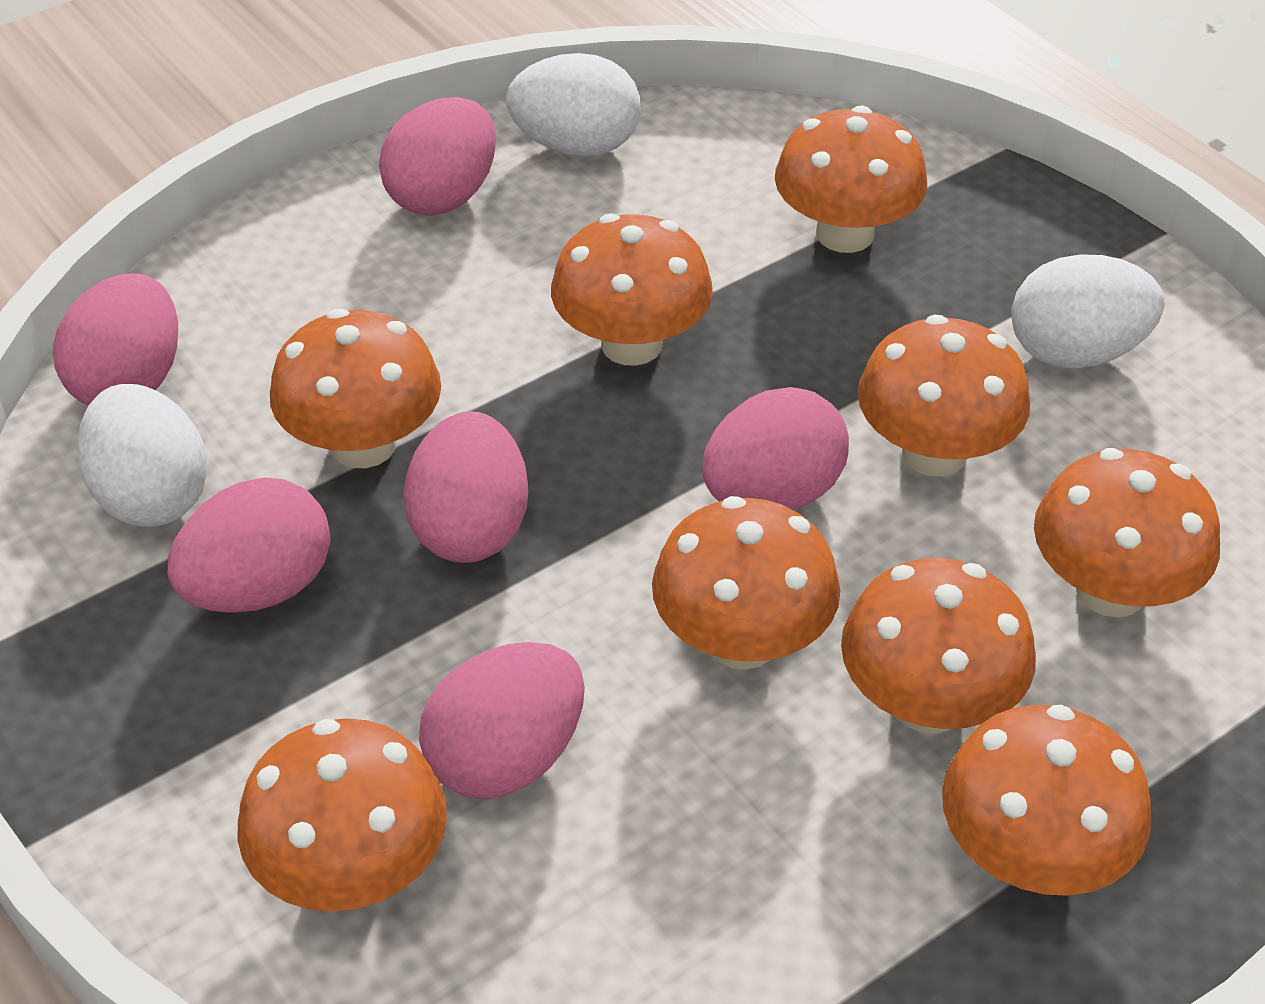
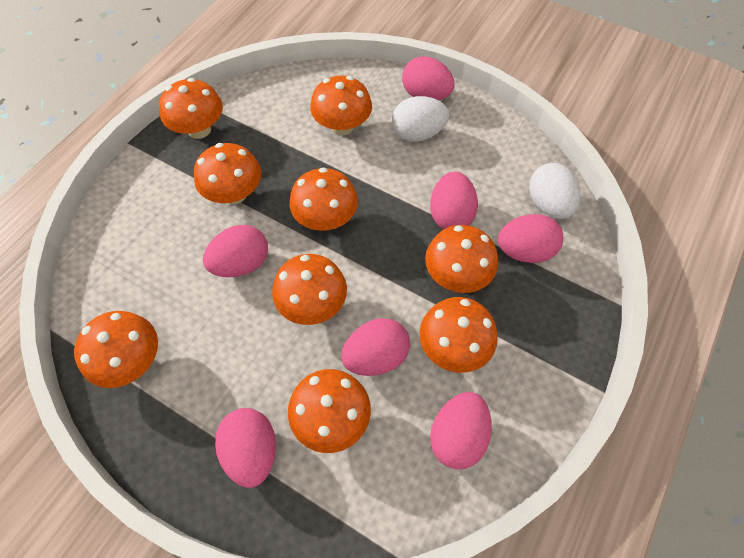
pink egg: 6 -> 7
white egg: 3 -> 2

